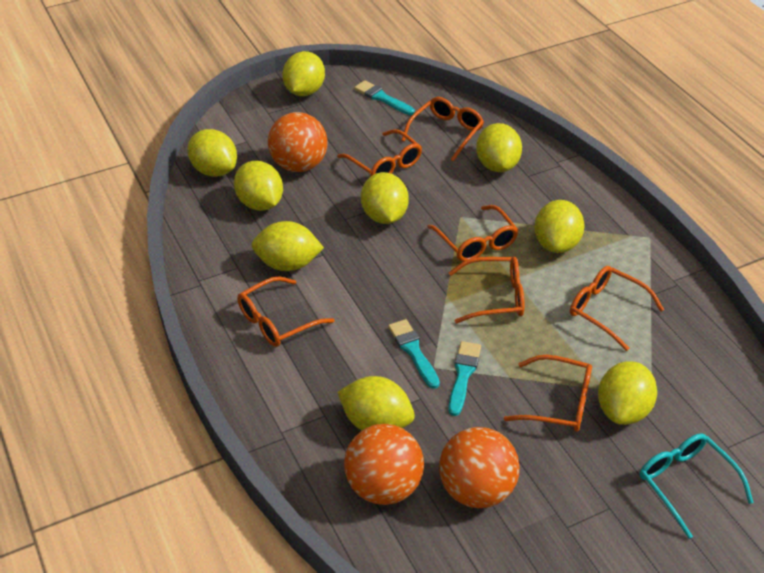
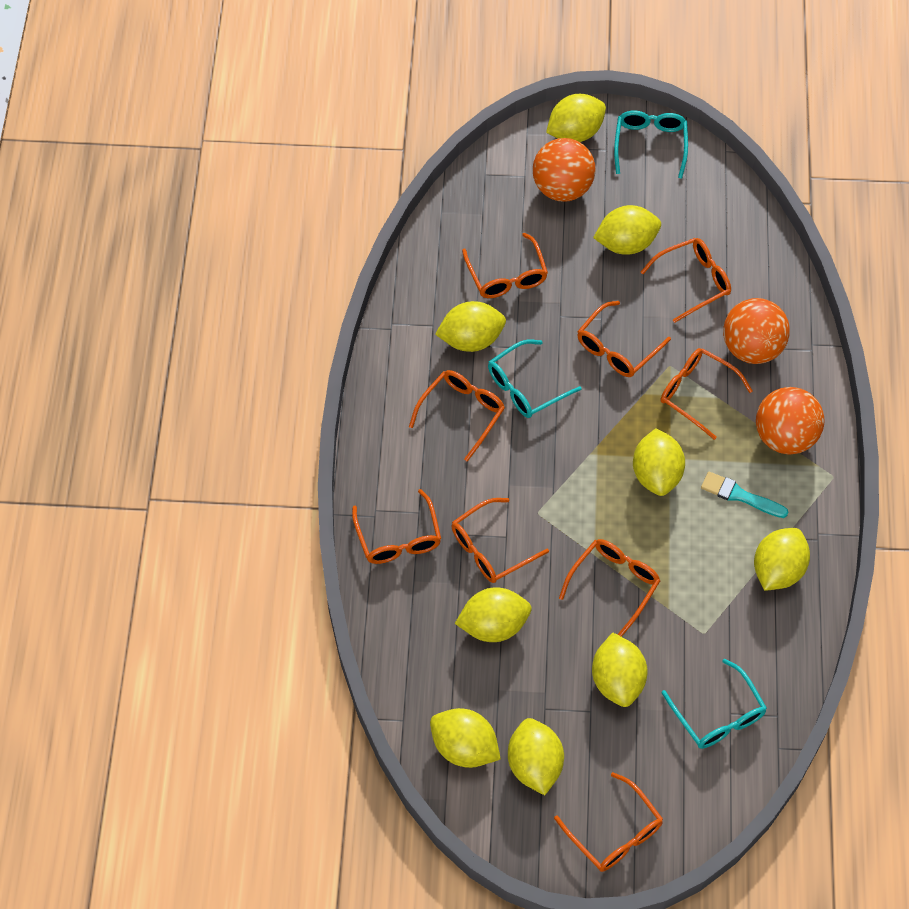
orange glasses: 7 -> 9
turquoise brush: 3 -> 1
turquoise glasses: 1 -> 3

